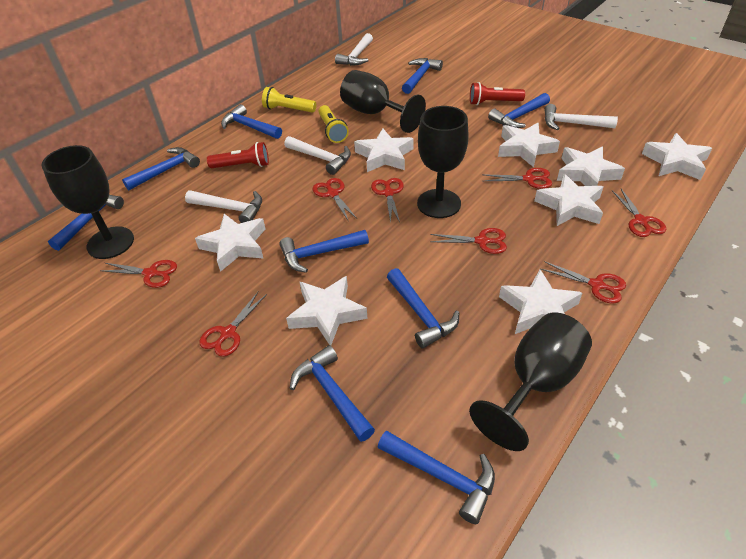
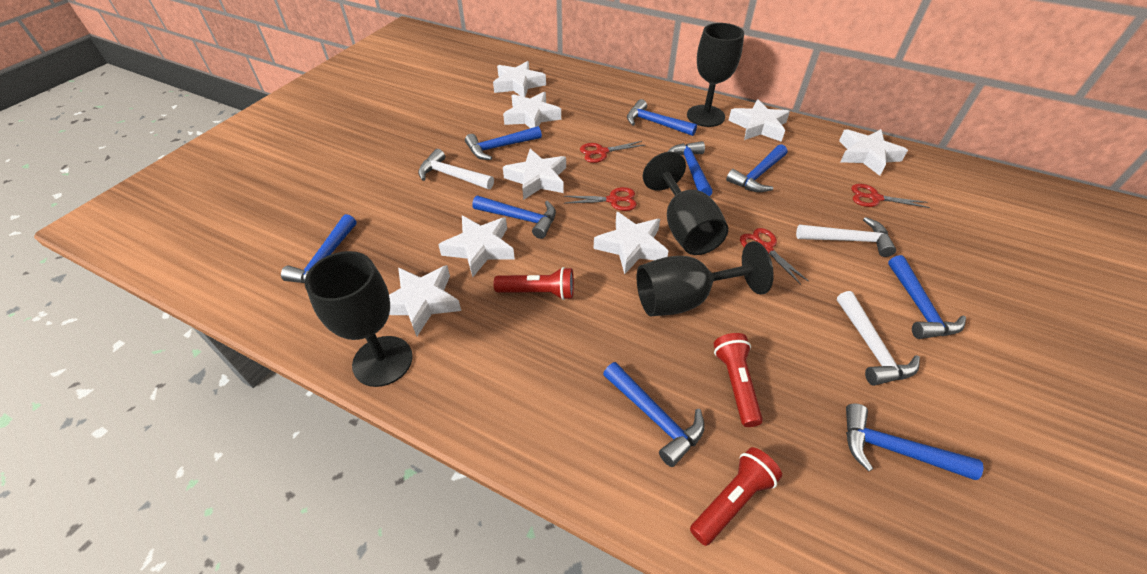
red flashlight: 2 -> 3
red scissors: 8 -> 4
white hammer: 4 -> 3
yellow flashlight: 2 -> 0

